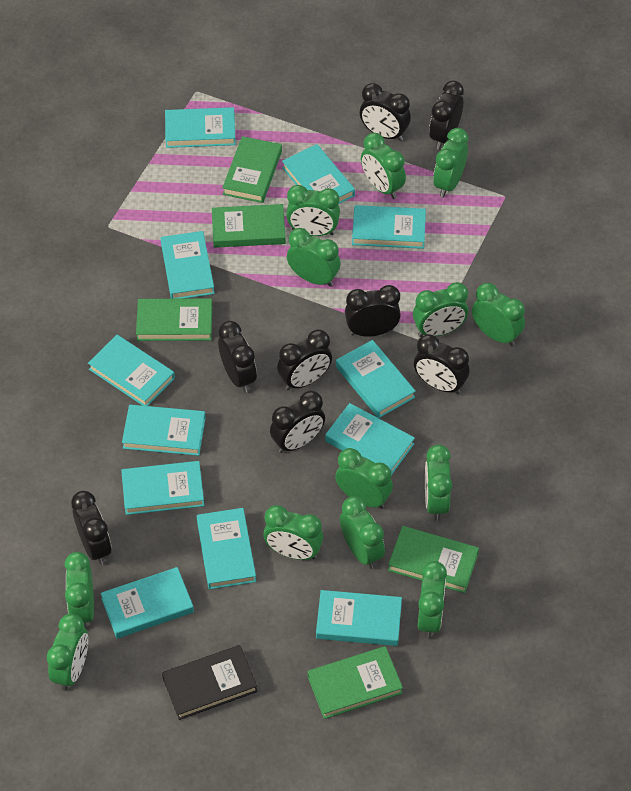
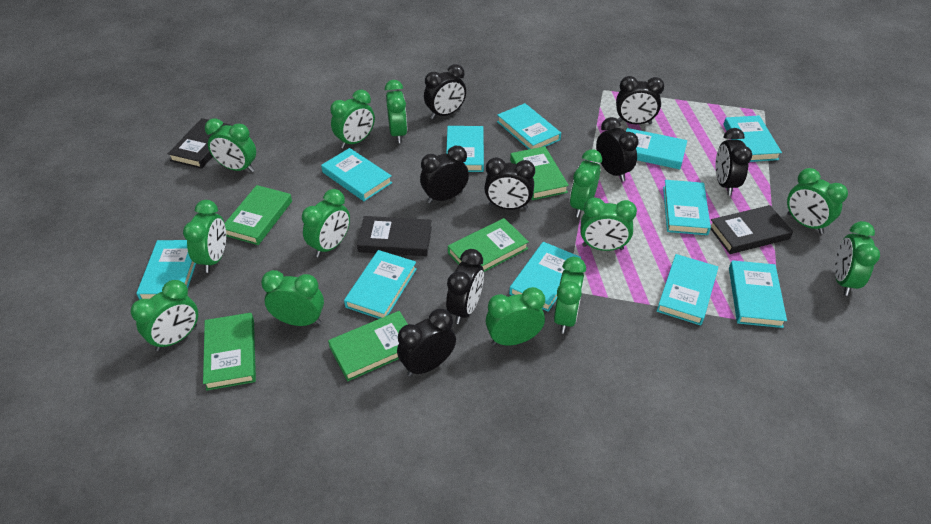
black book: 1 -> 3
turquoise book: 12 -> 11

